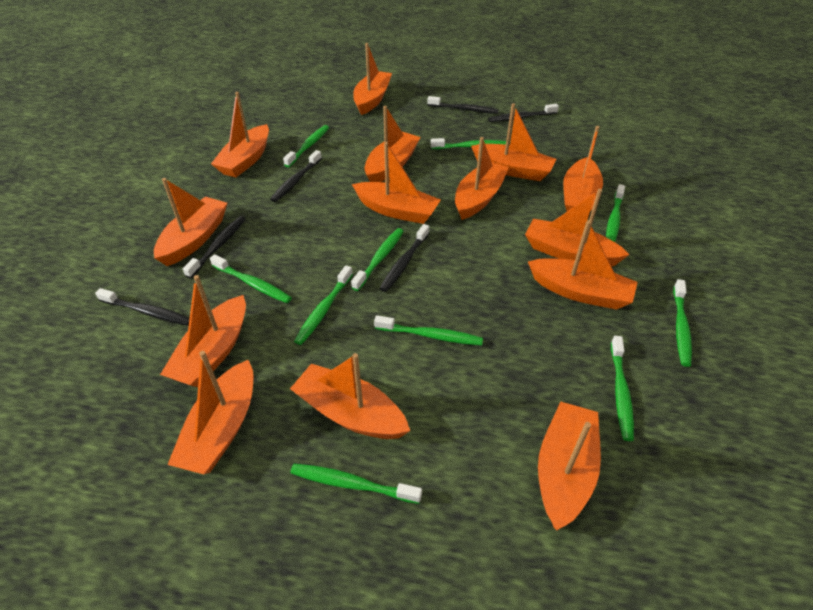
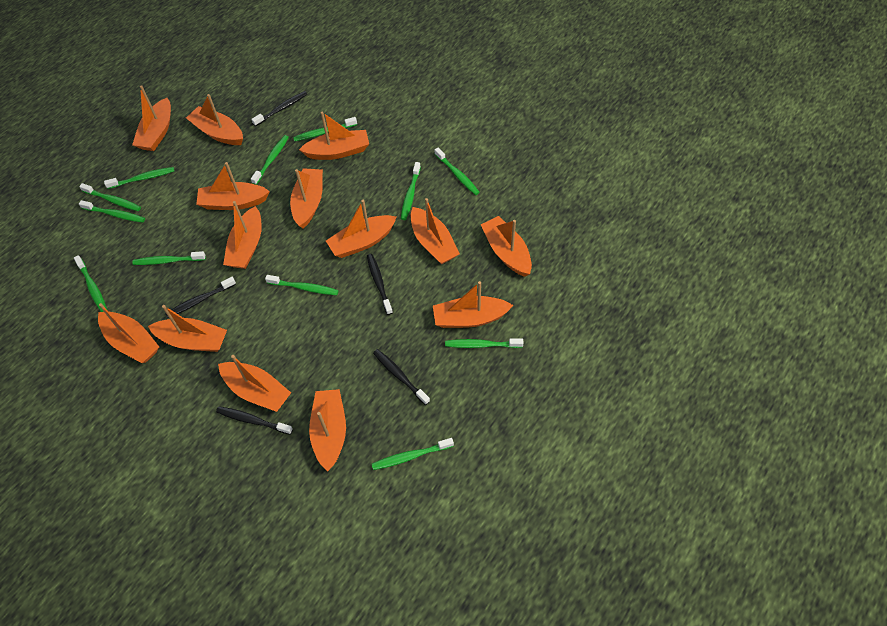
black toothbrush: 6 -> 5
green toothbrush: 10 -> 12

